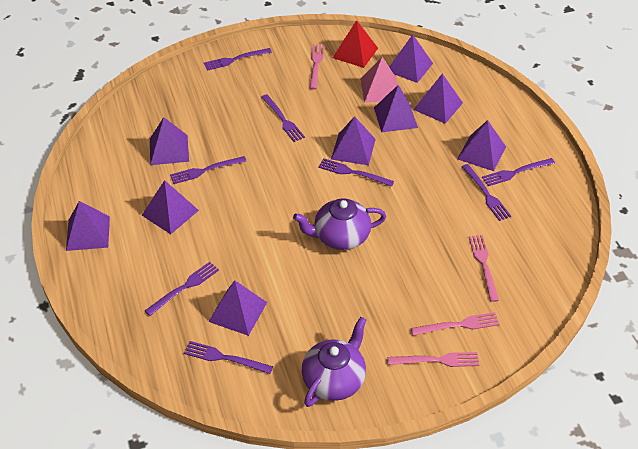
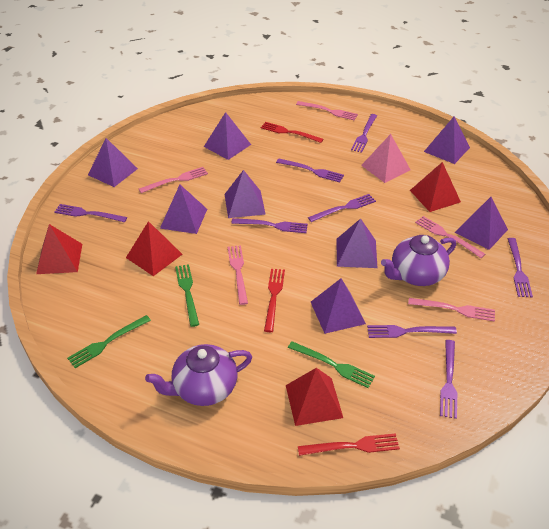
green fork: 0 -> 3
pink fork: 4 -> 5
purple pyramid: 9 -> 8
red fork: 0 -> 3
red pyramid: 1 -> 4

